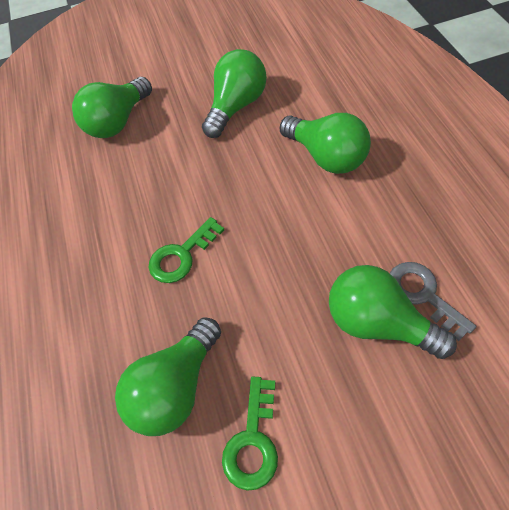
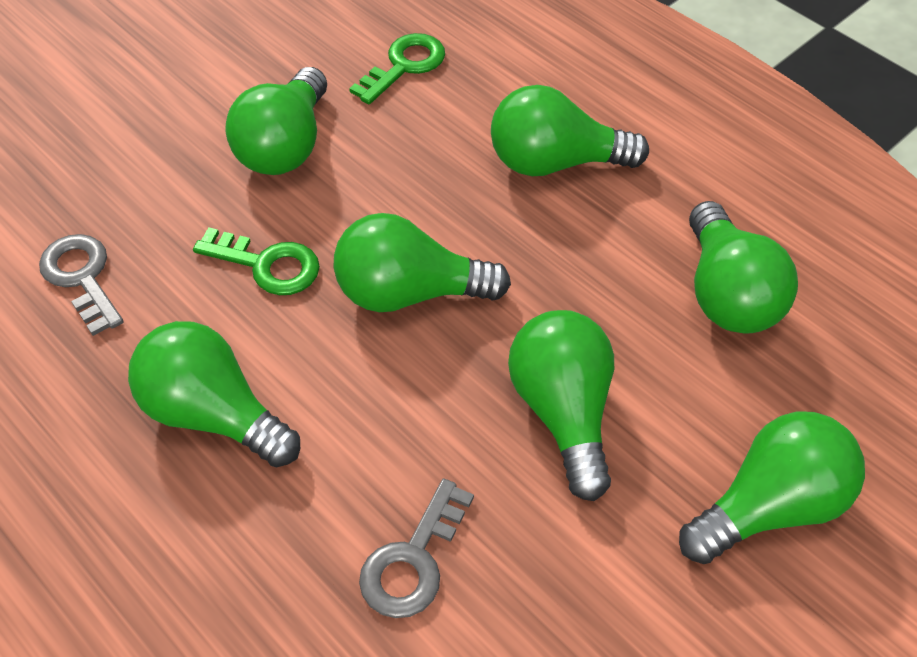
green light bulb: 5 -> 7
grey key: 1 -> 2

